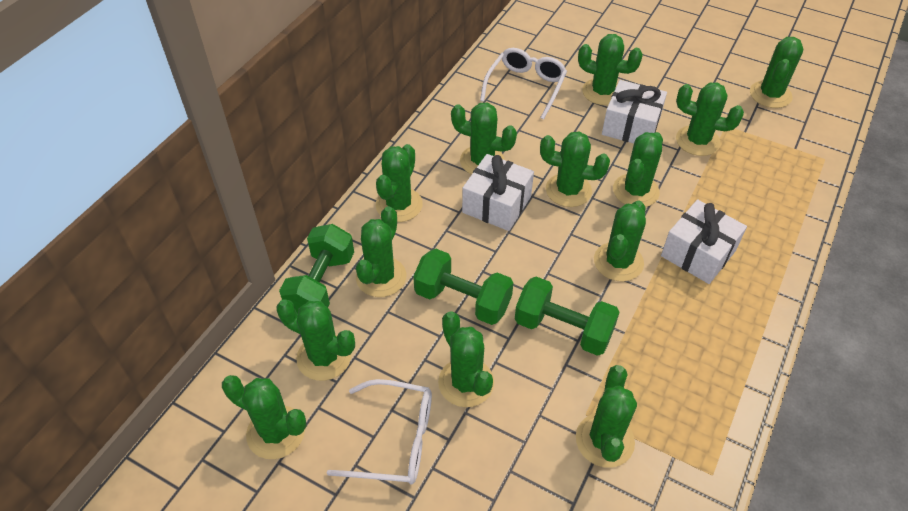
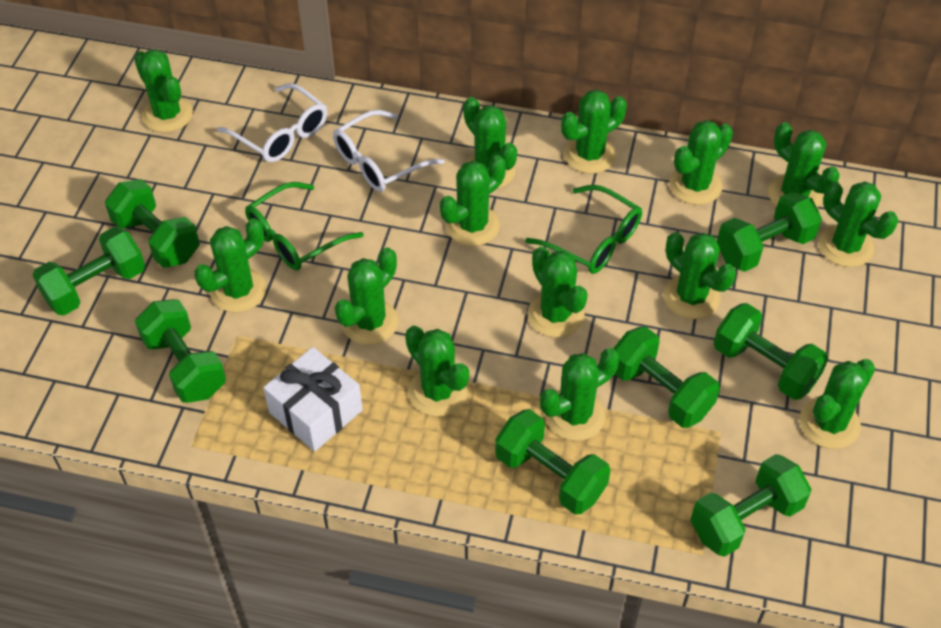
green cactus: 13 -> 14
green dumbbell: 3 -> 8
green glasses: 0 -> 2
white gift: 3 -> 1

